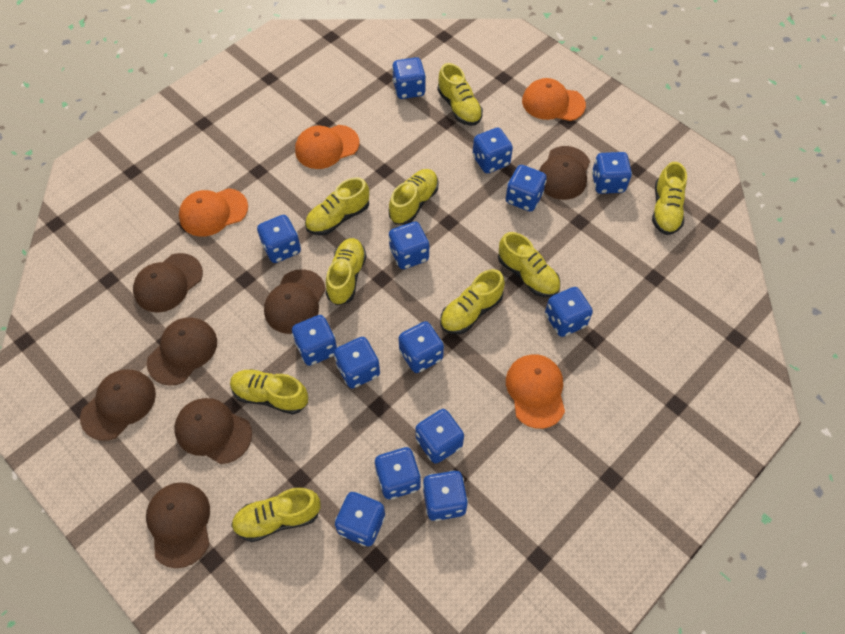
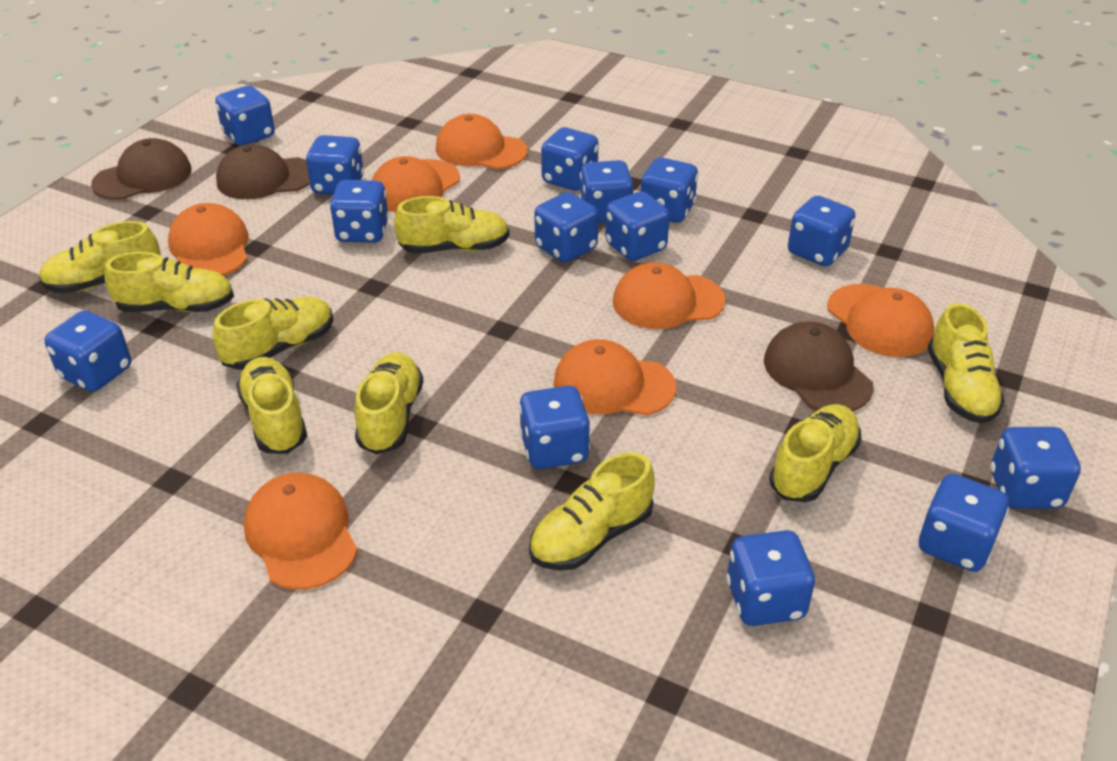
brown cap: 7 -> 3
orange cap: 4 -> 7

